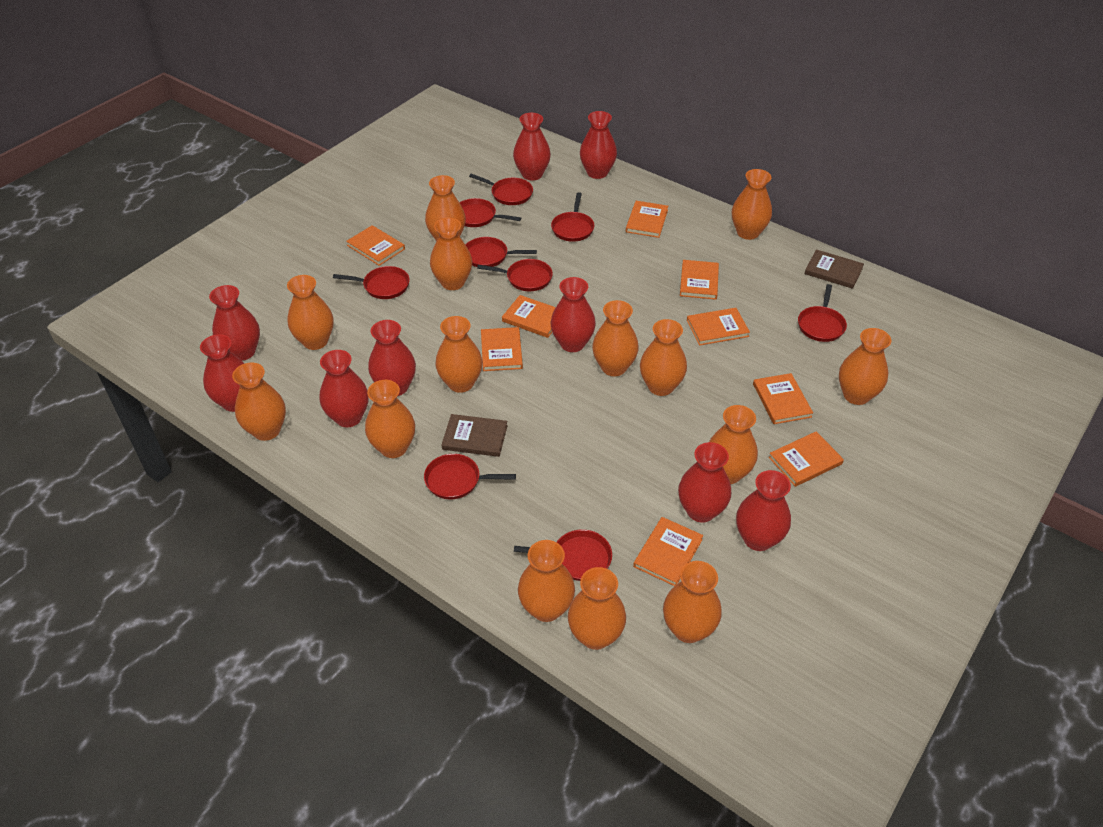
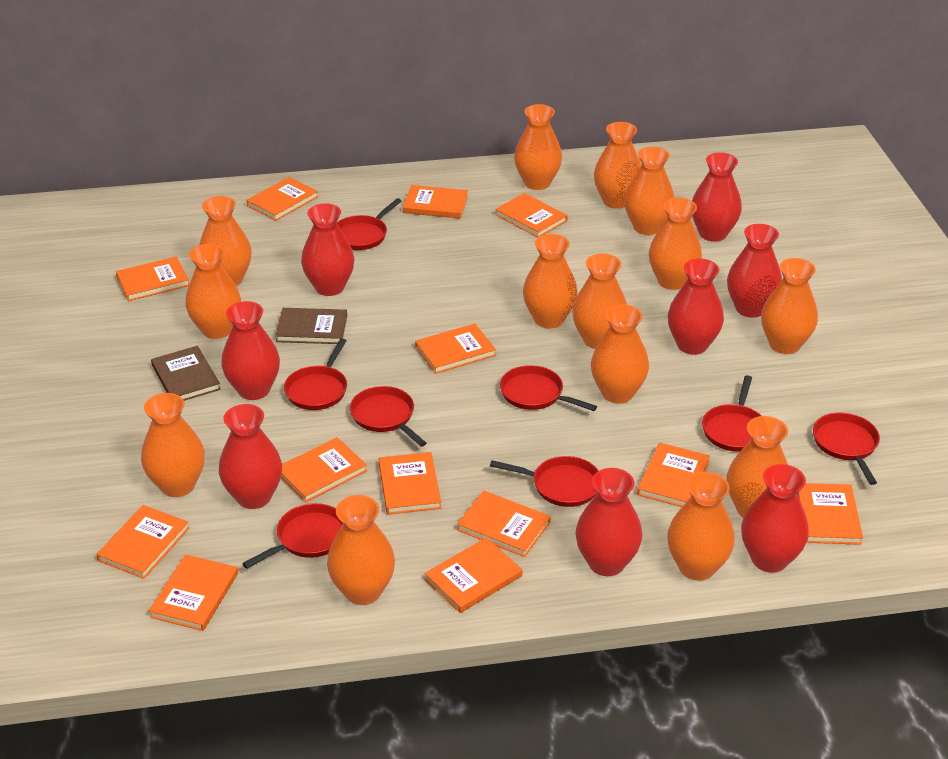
orange book: 9 -> 13
red pan: 9 -> 8
red vase: 9 -> 8

